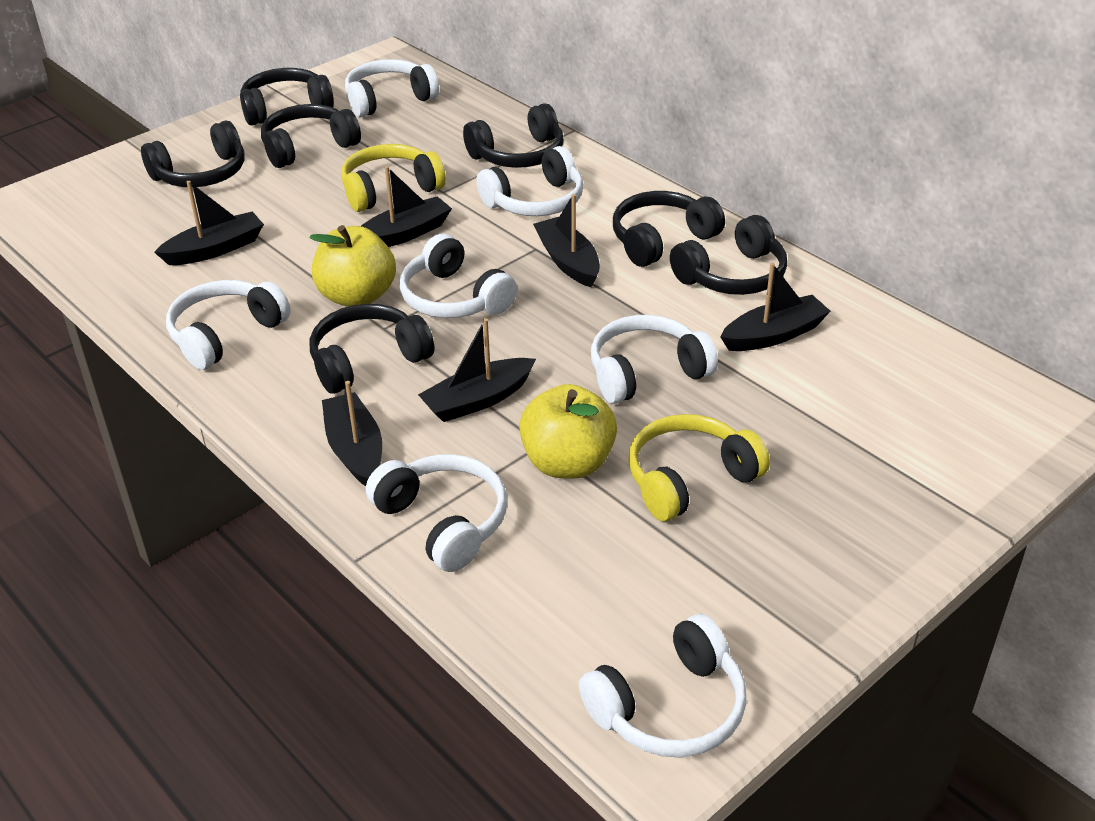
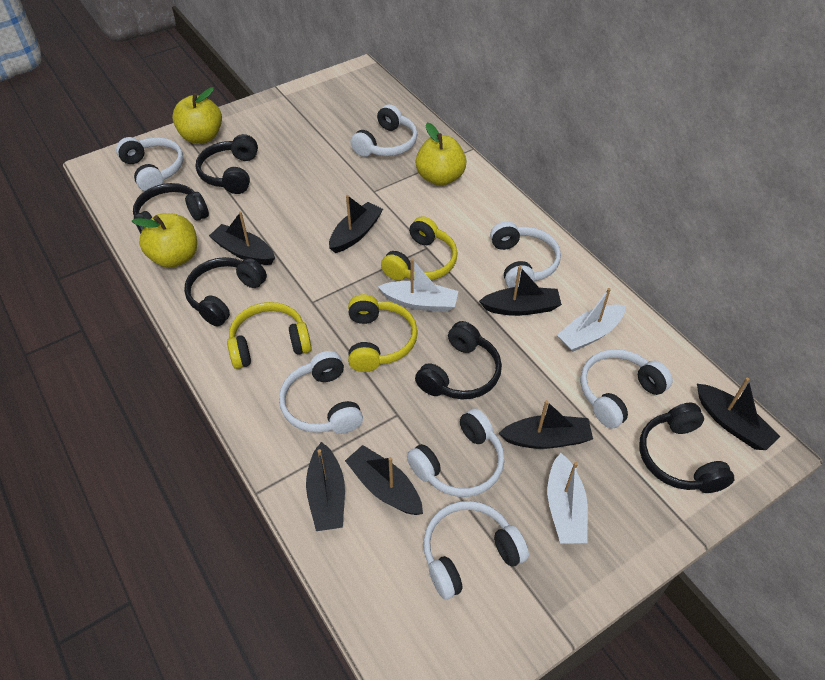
black boat: 6 -> 7
black headphones: 7 -> 5
white boat: 0 -> 3
yellow apple: 2 -> 3
yellow headphones: 2 -> 3

